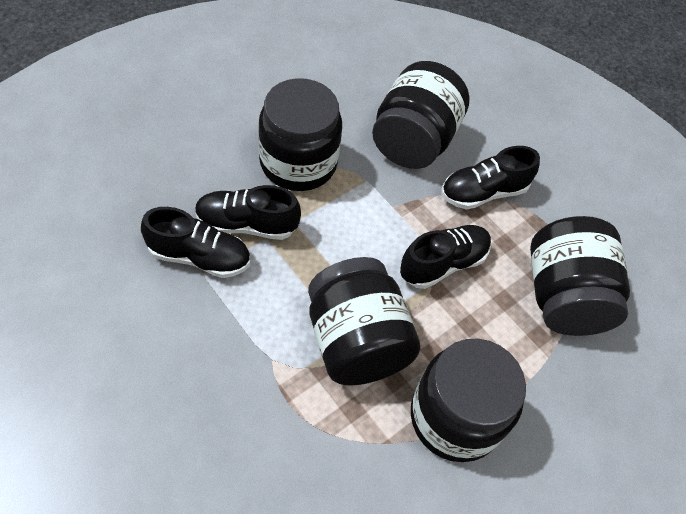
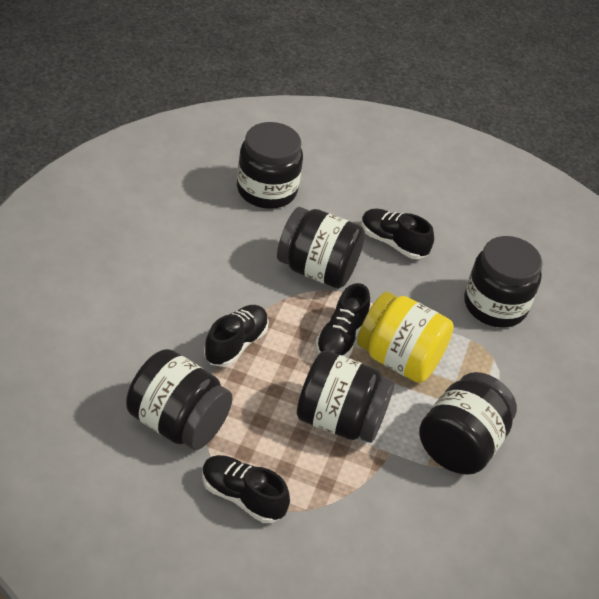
black jar: 5 -> 6
yellow jar: 0 -> 1

